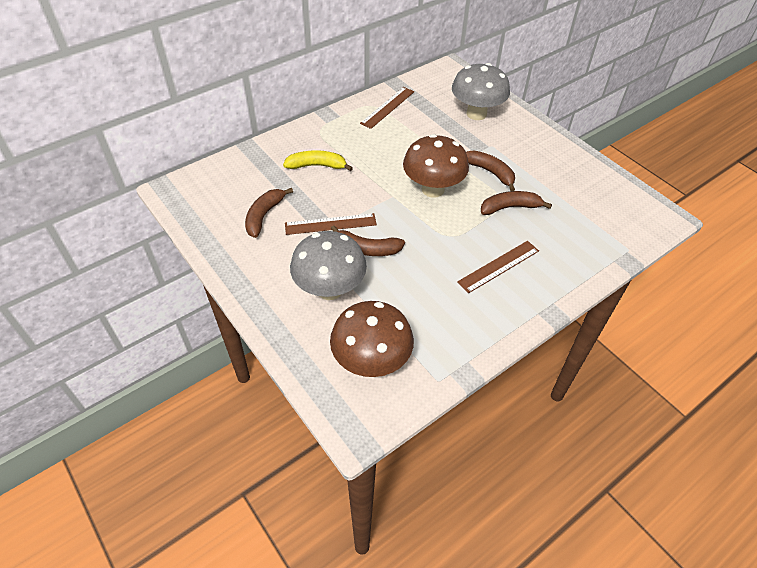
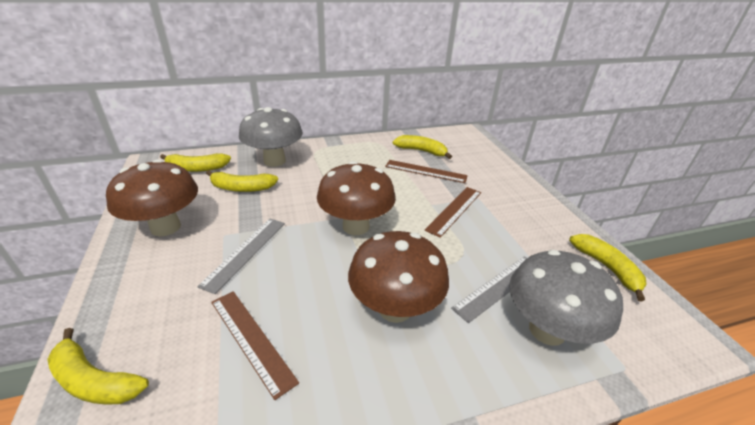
brown banana: 4 -> 0
brown mushroom: 2 -> 3
grey ruler: 0 -> 2
yellow banana: 1 -> 5

